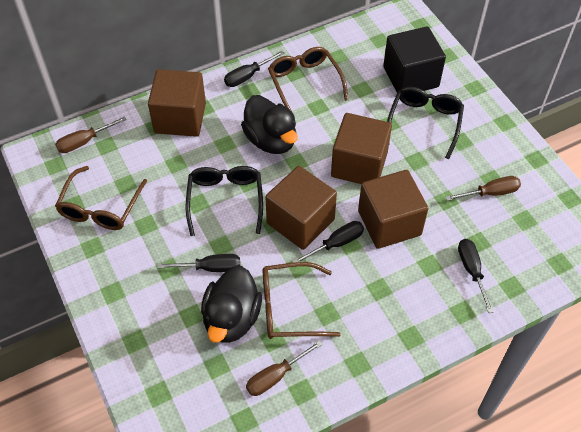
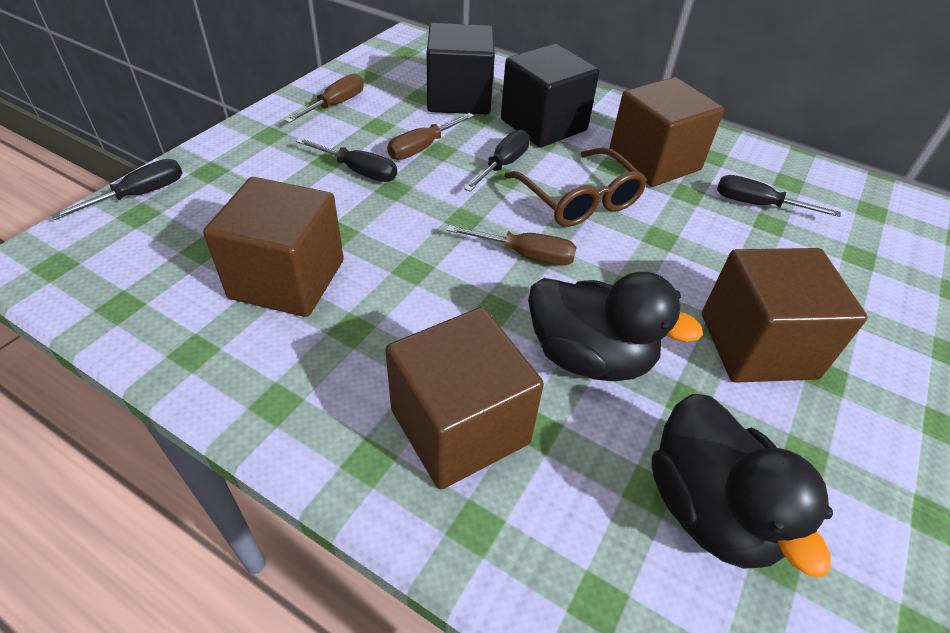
black cube: 1 -> 2
black glasses: 2 -> 0
brown glasses: 3 -> 1

